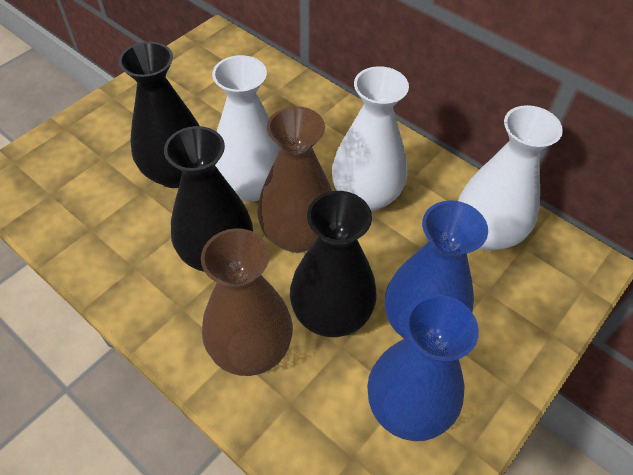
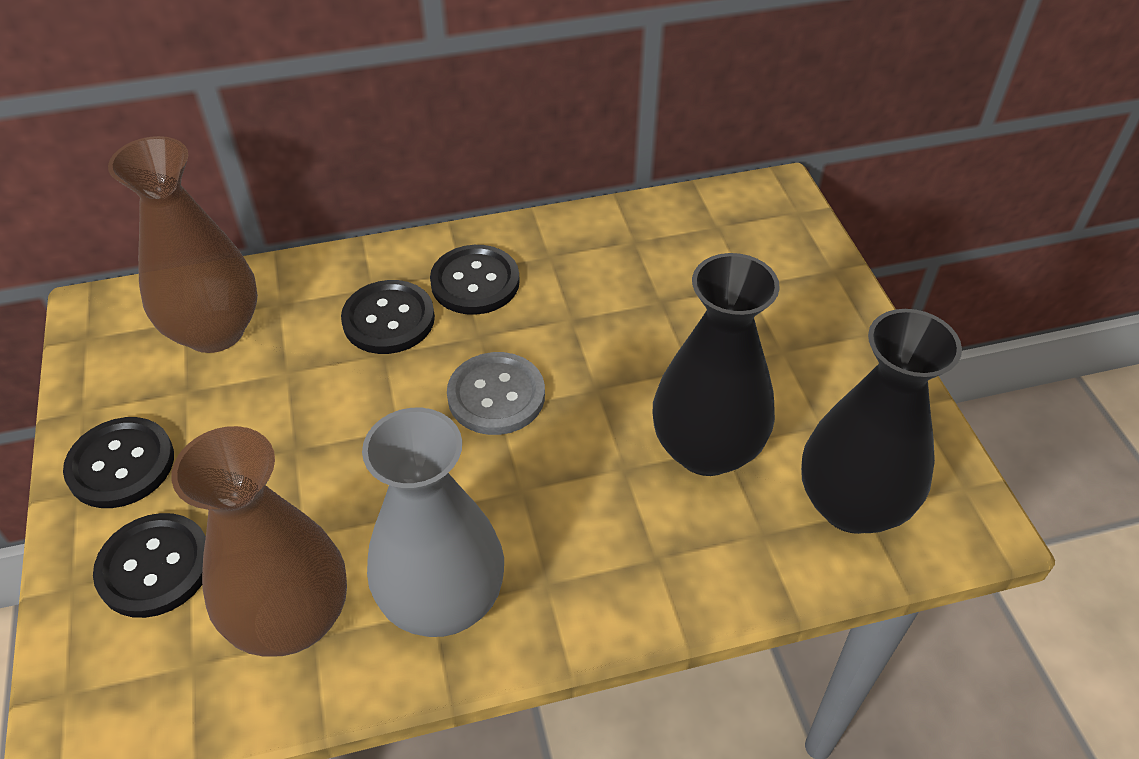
black button: 0 -> 4
black vase: 3 -> 2
blue vase: 2 -> 0
grey button: 0 -> 1
grey vase: 0 -> 1
white vase: 3 -> 0

